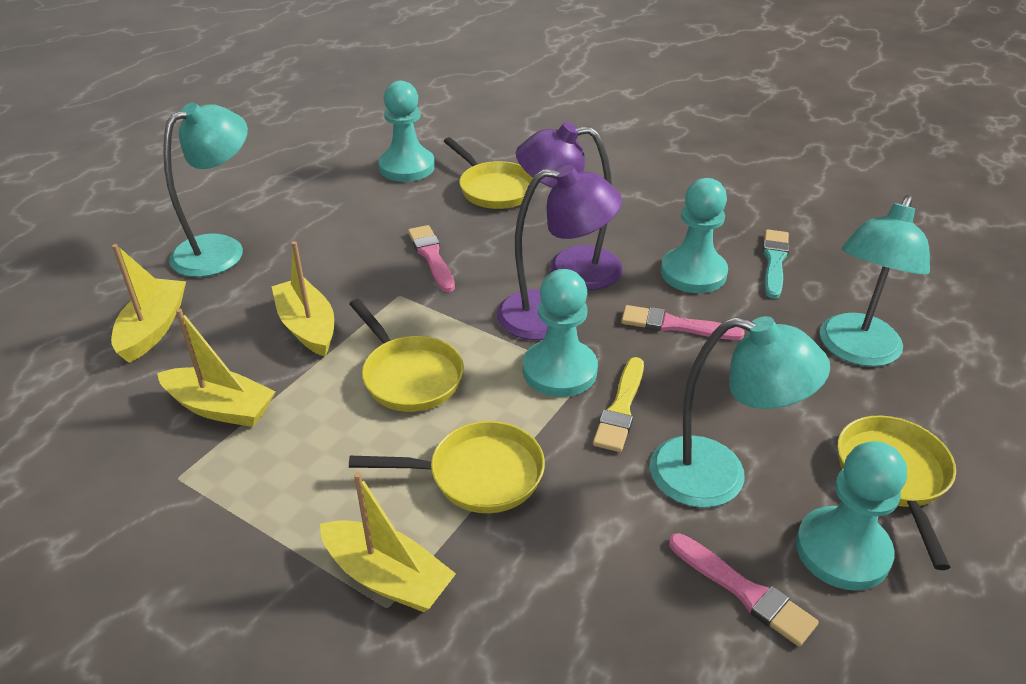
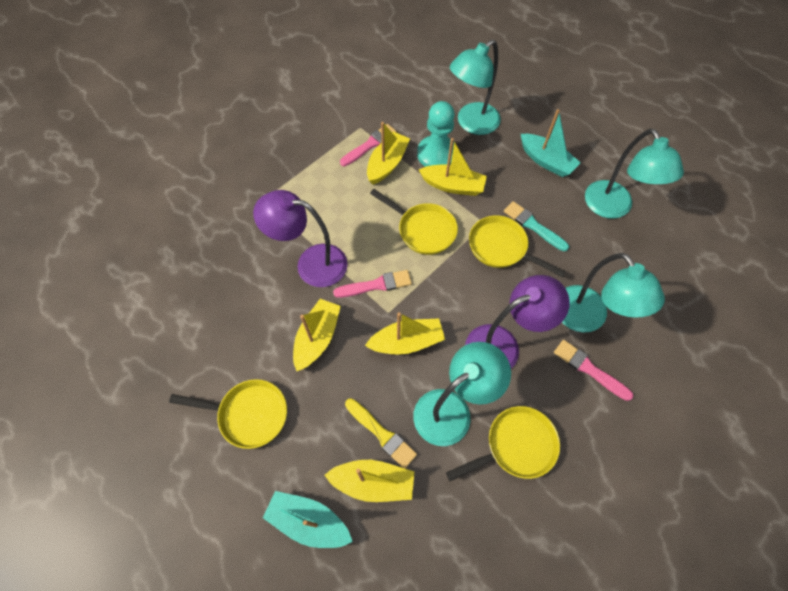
turquoise boat: 0 -> 2
turquoise lamp: 3 -> 4
turquoise pawn: 4 -> 1
yellow boat: 4 -> 5

